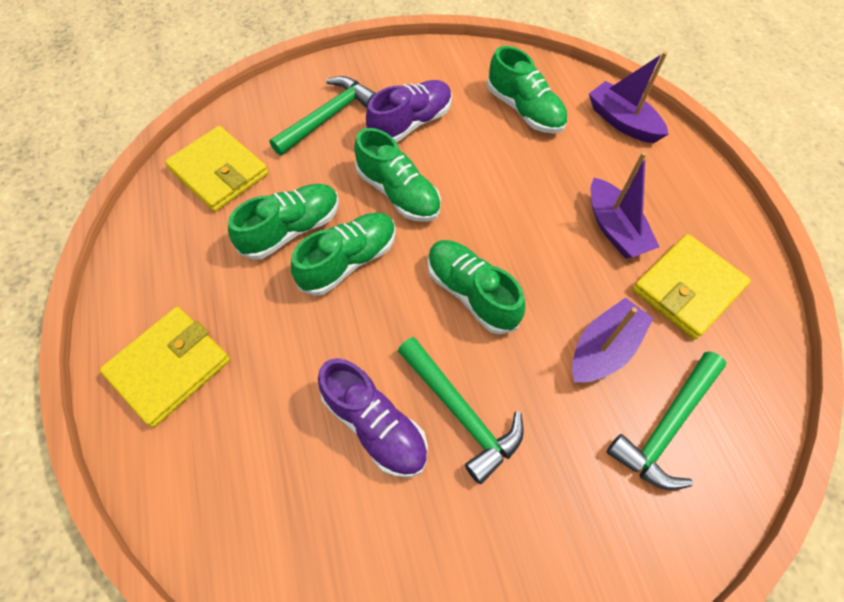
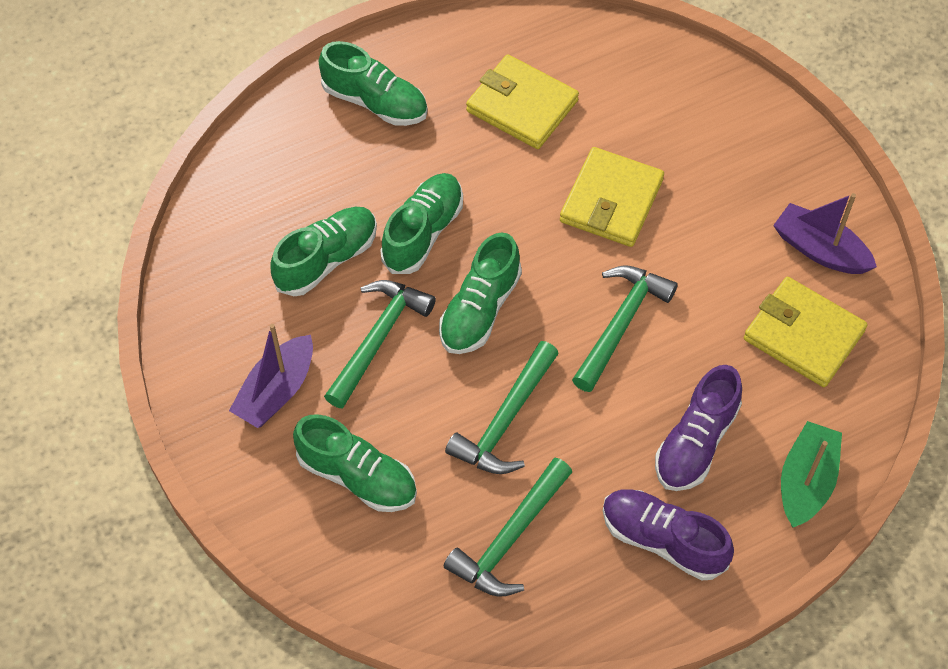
green boat: 0 -> 1
green hammer: 3 -> 4
purple boat: 3 -> 2

